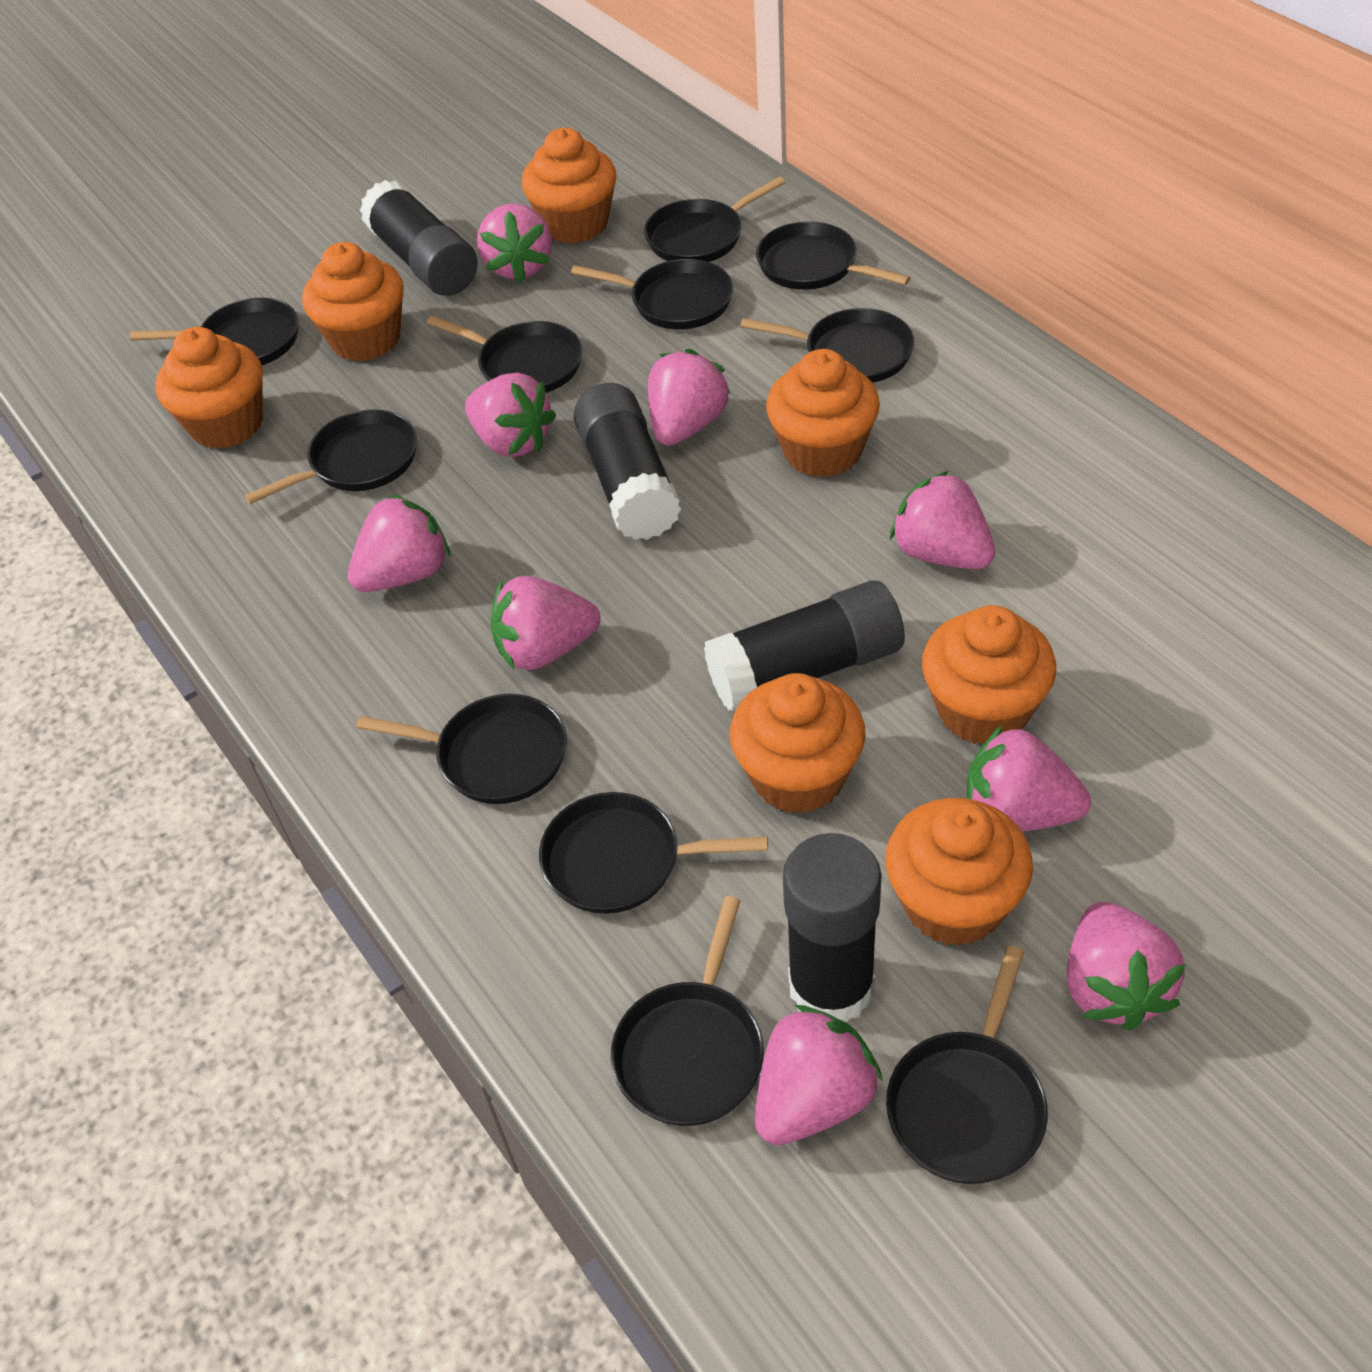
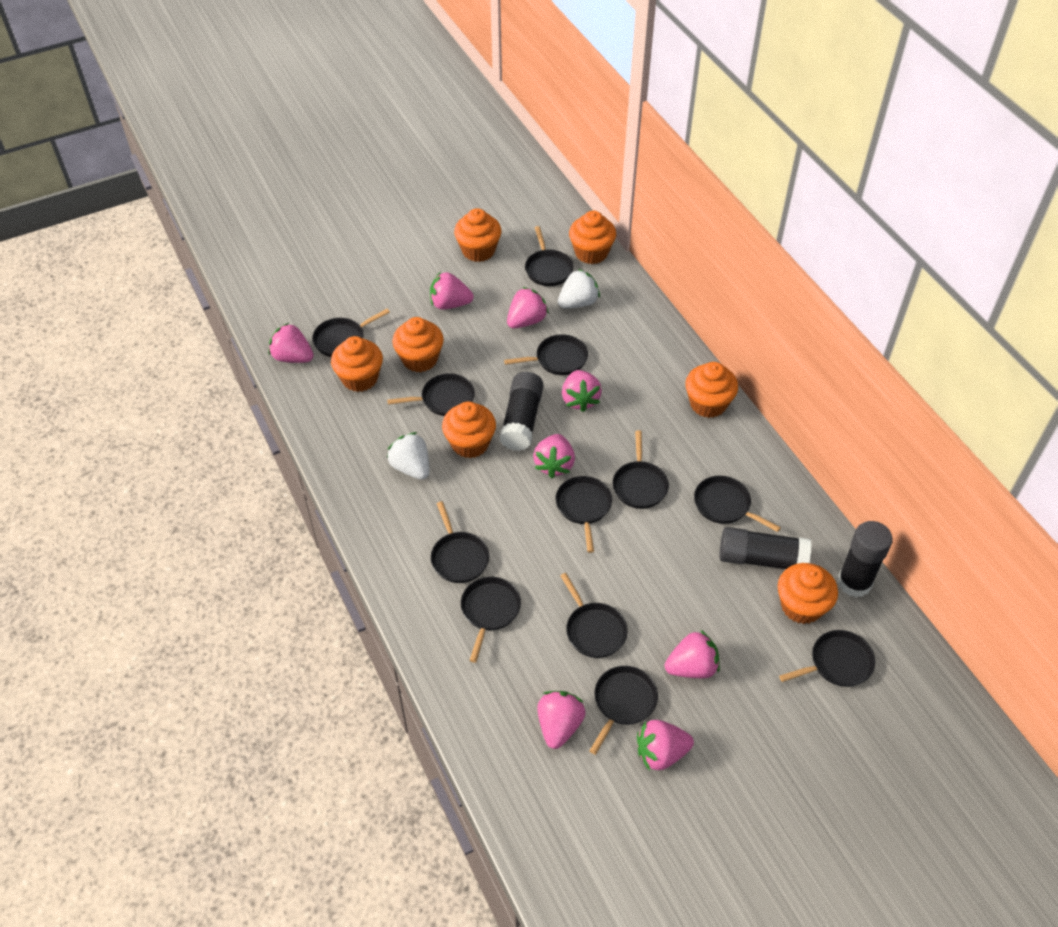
black glue stick: 4 -> 3
black pan: 11 -> 12
pink strawberry: 9 -> 8
white strawberry: 0 -> 2

